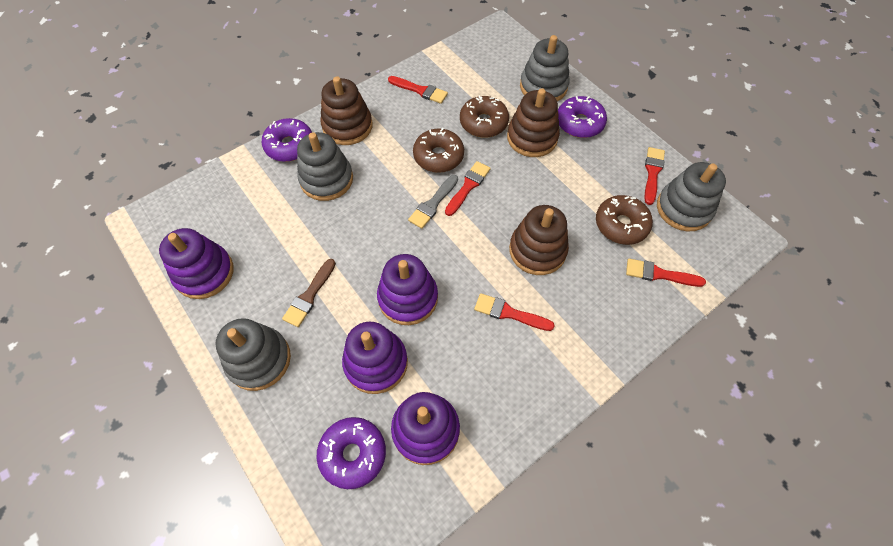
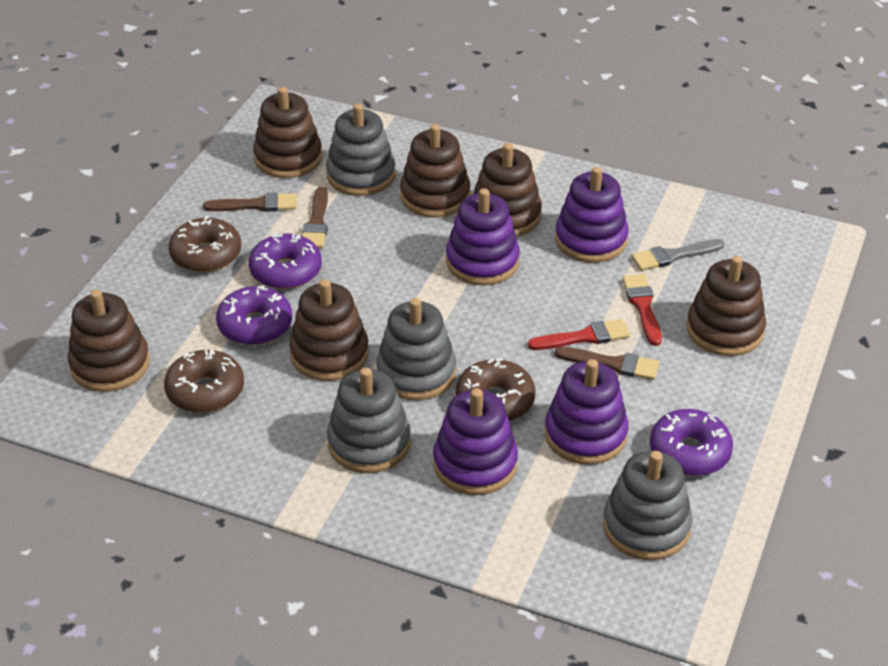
brown brush: 1 -> 3
brown stacking toy: 3 -> 6
red brush: 5 -> 2

